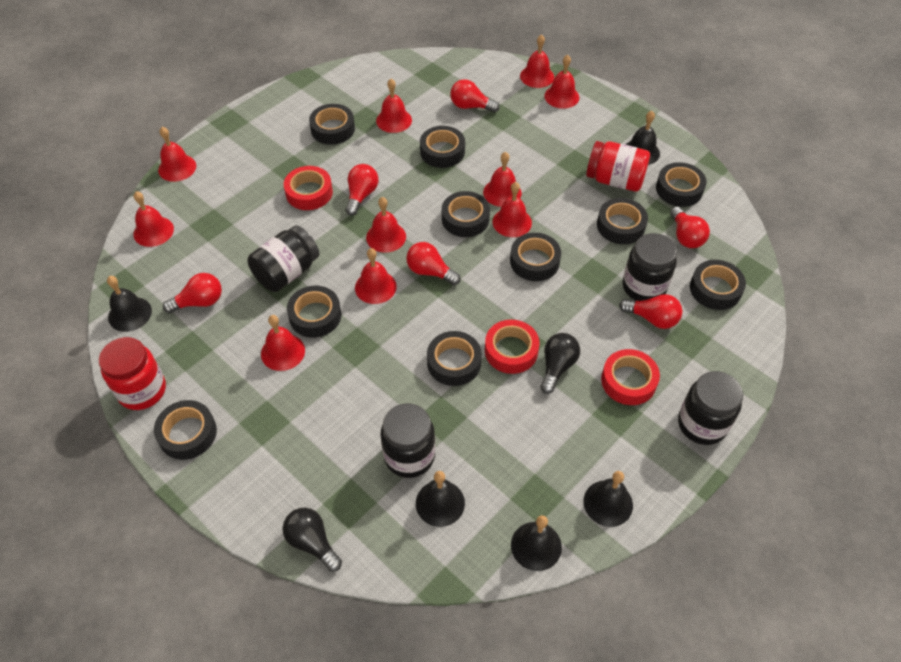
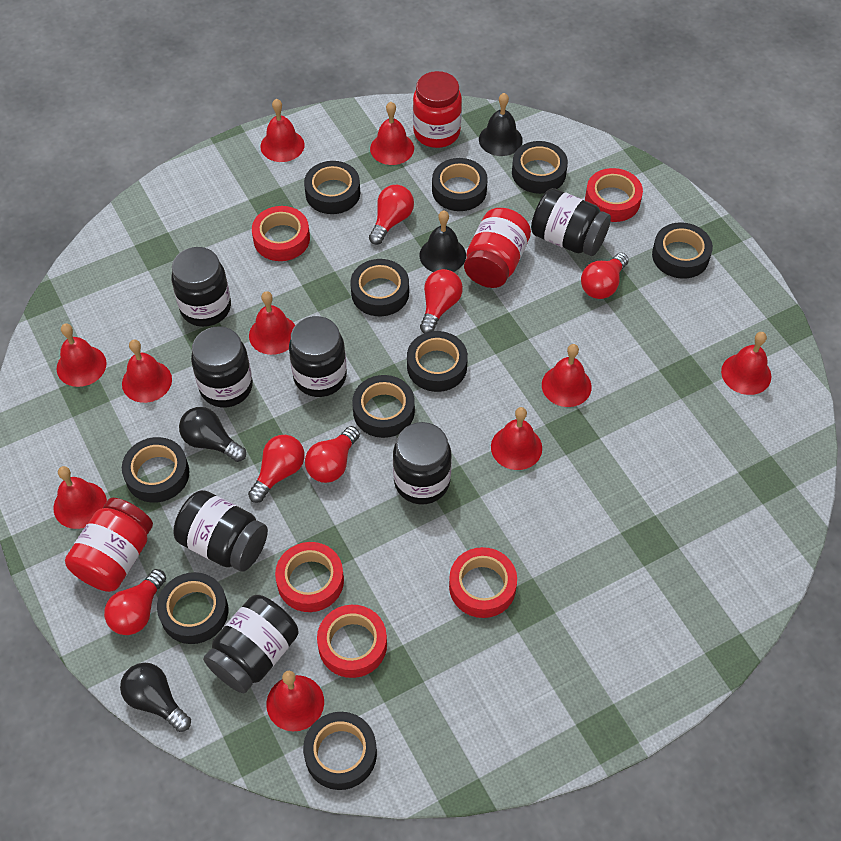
black bell: 5 -> 2
black jar: 4 -> 7
red jar: 2 -> 3
red tape: 3 -> 5

